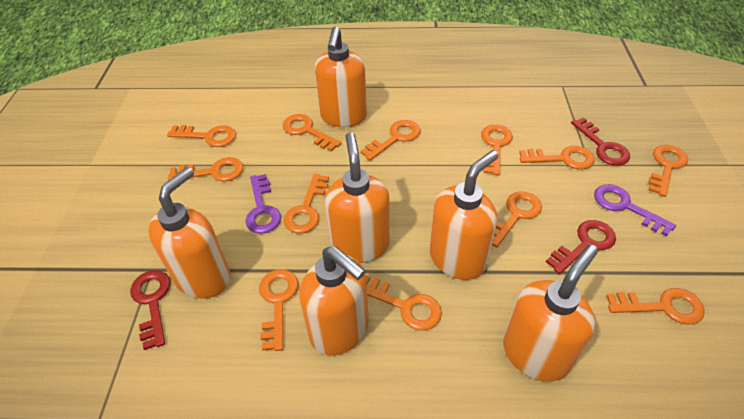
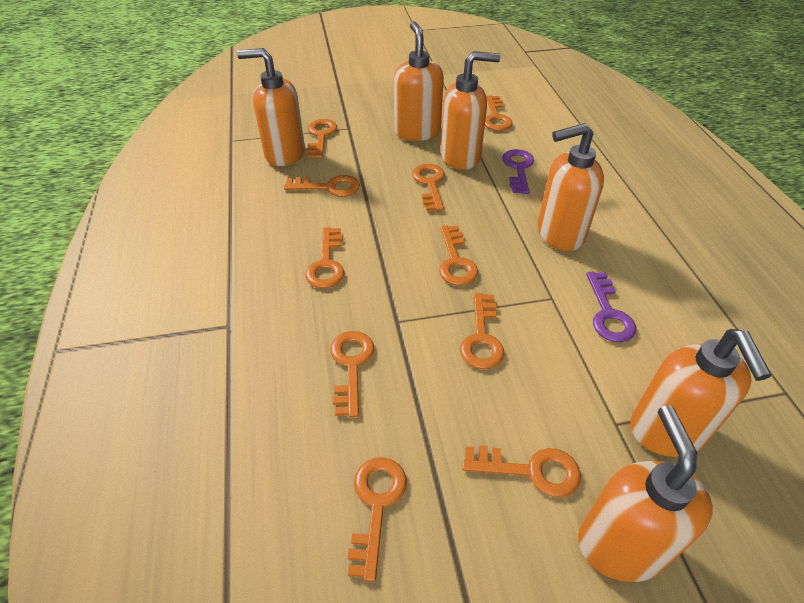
orange key: 12 -> 10
red key: 3 -> 0

